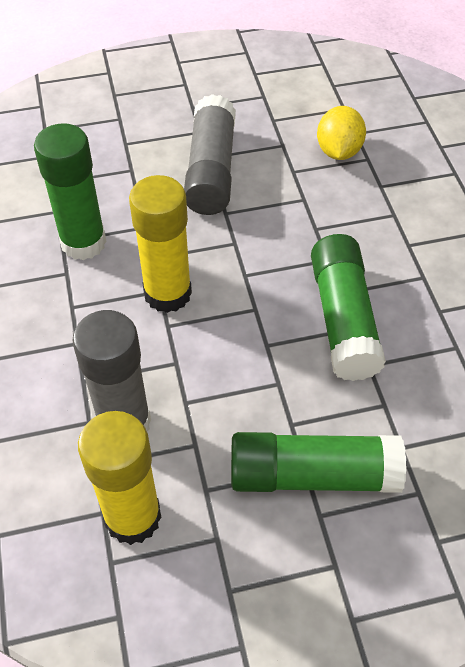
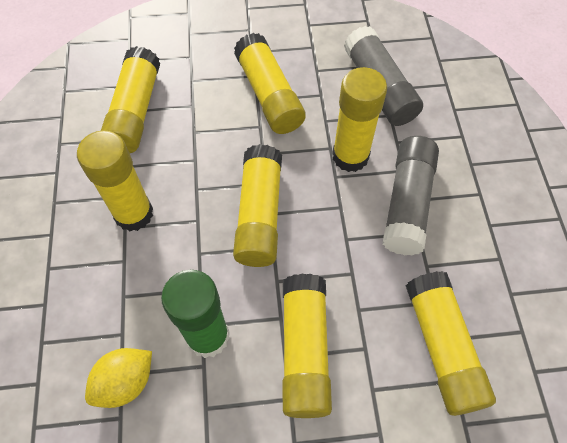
green glue stick: 3 -> 1
yellow glue stick: 2 -> 7

